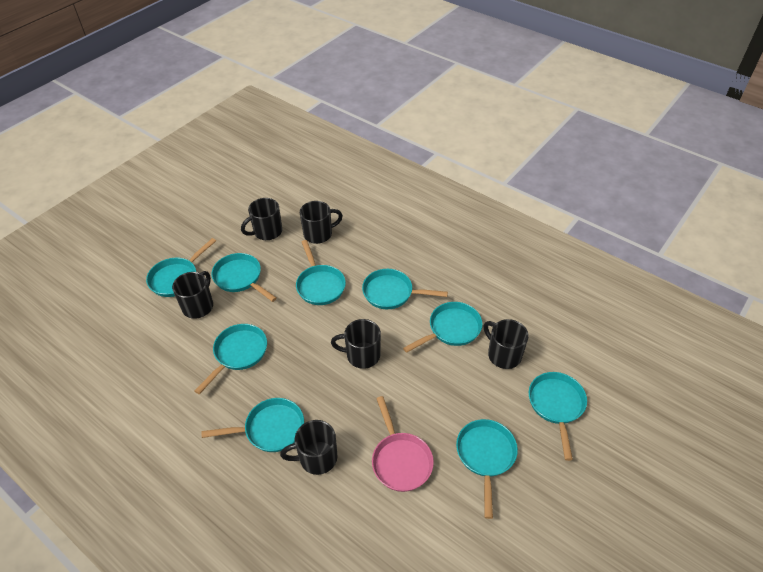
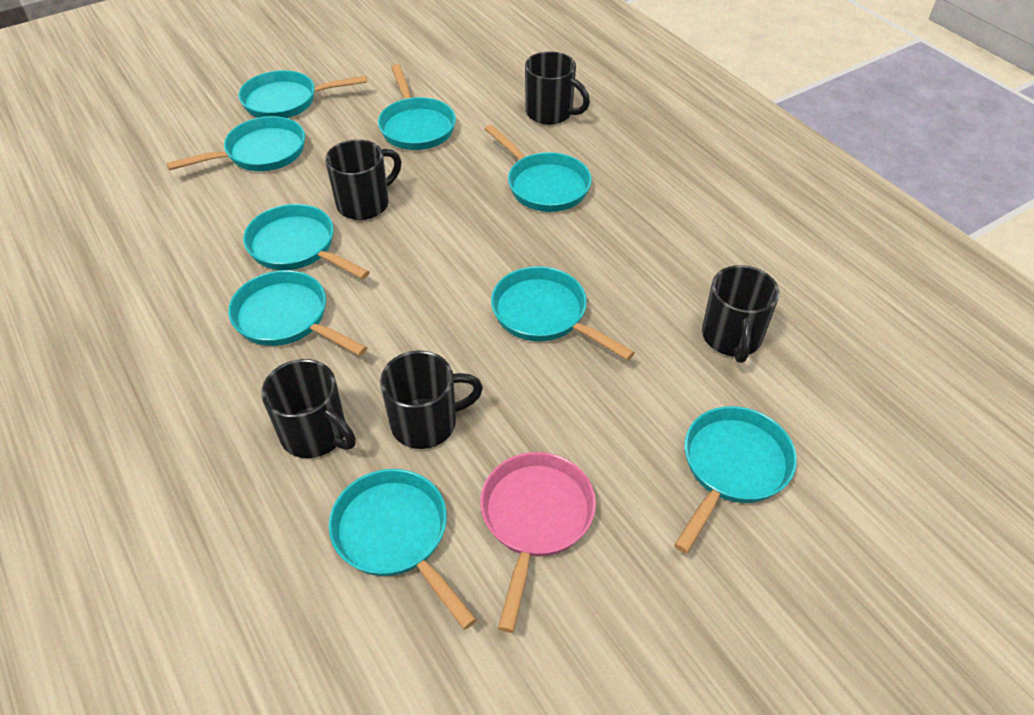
black mug: 6 -> 5

